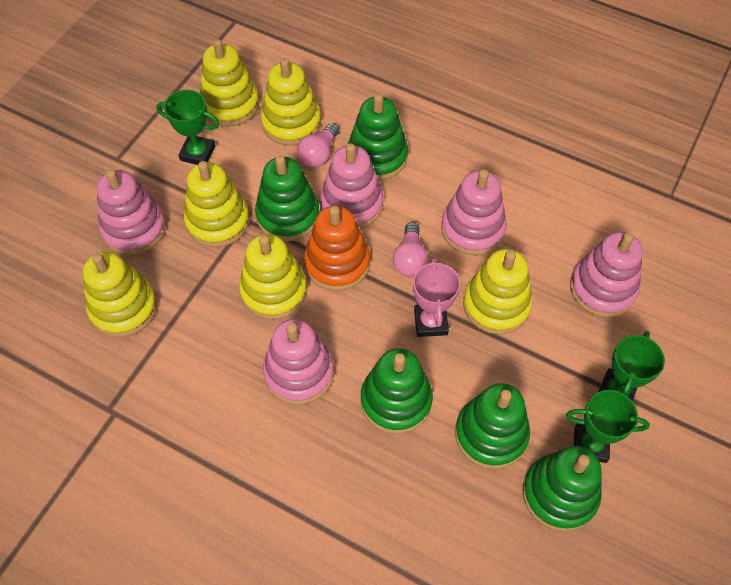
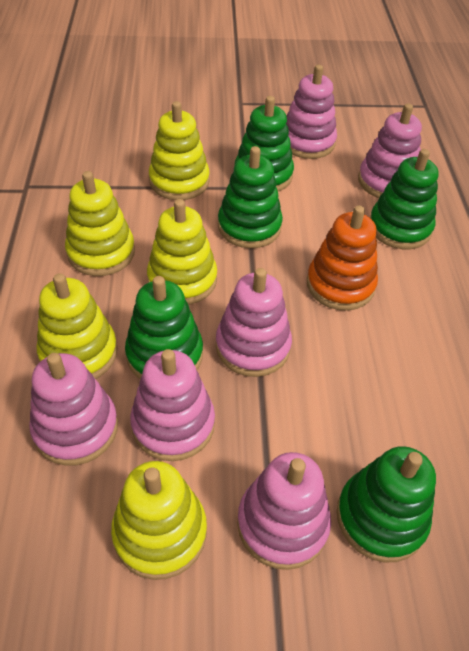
green trophy: 3 -> 0
pink light bulb: 2 -> 0
pink stacking toy: 5 -> 6
pink trophy: 1 -> 0
yellow stacking toy: 6 -> 5

